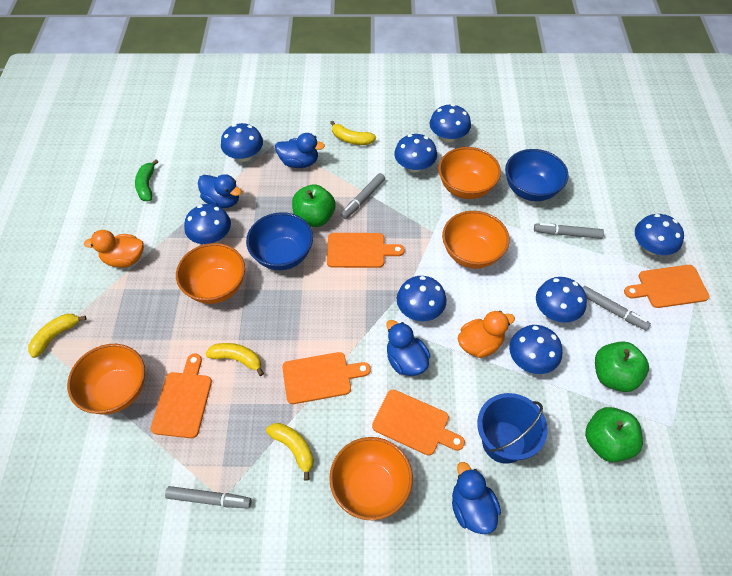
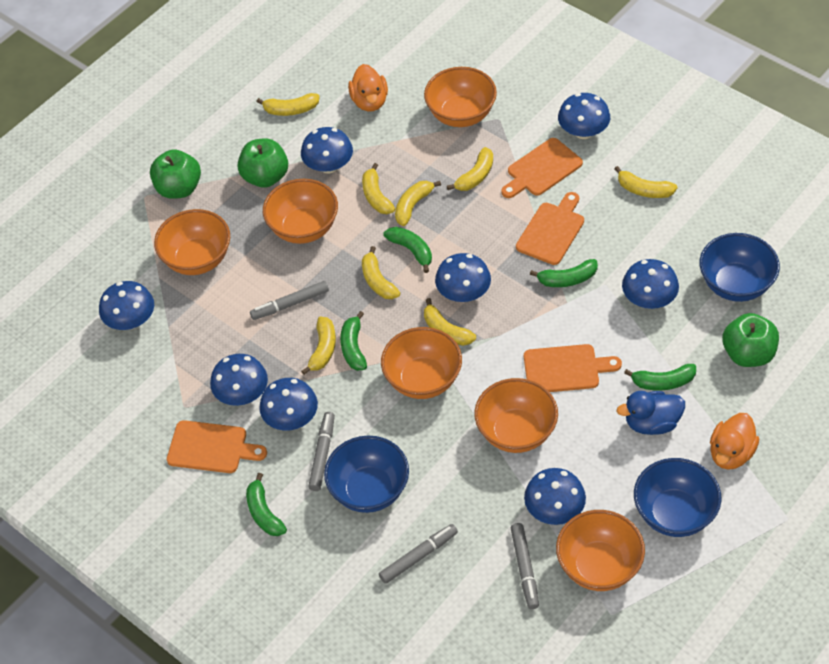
blue bowl: 2 -> 3
blue bucket: 1 -> 0
blue duck: 4 -> 1
green banana: 1 -> 5
orange bowl: 5 -> 6
orange cutting board: 5 -> 4
yellow banana: 4 -> 8

